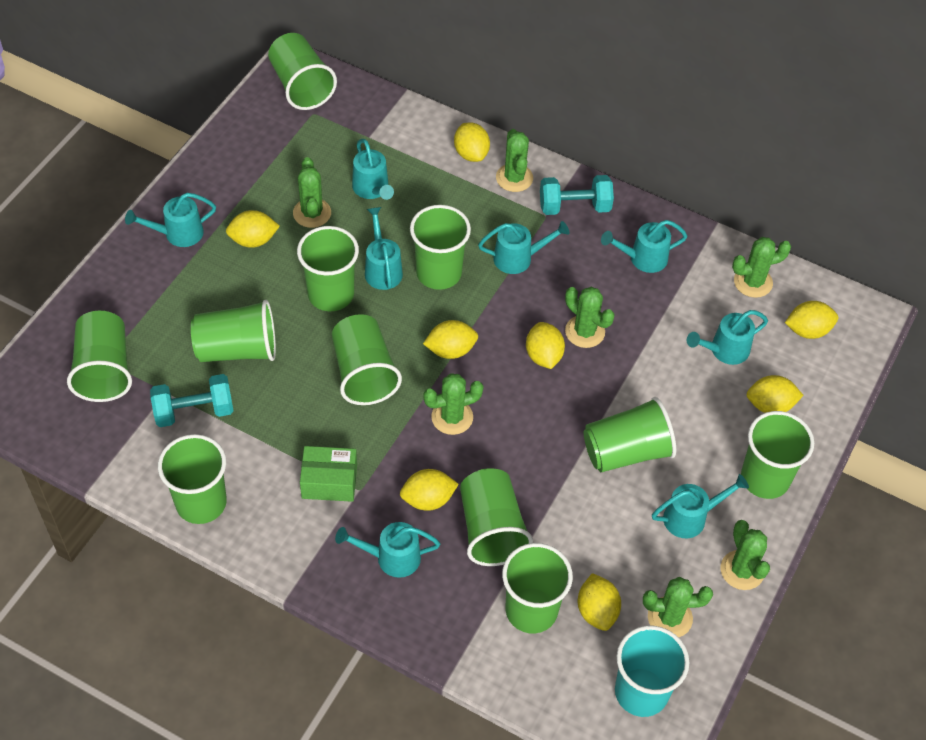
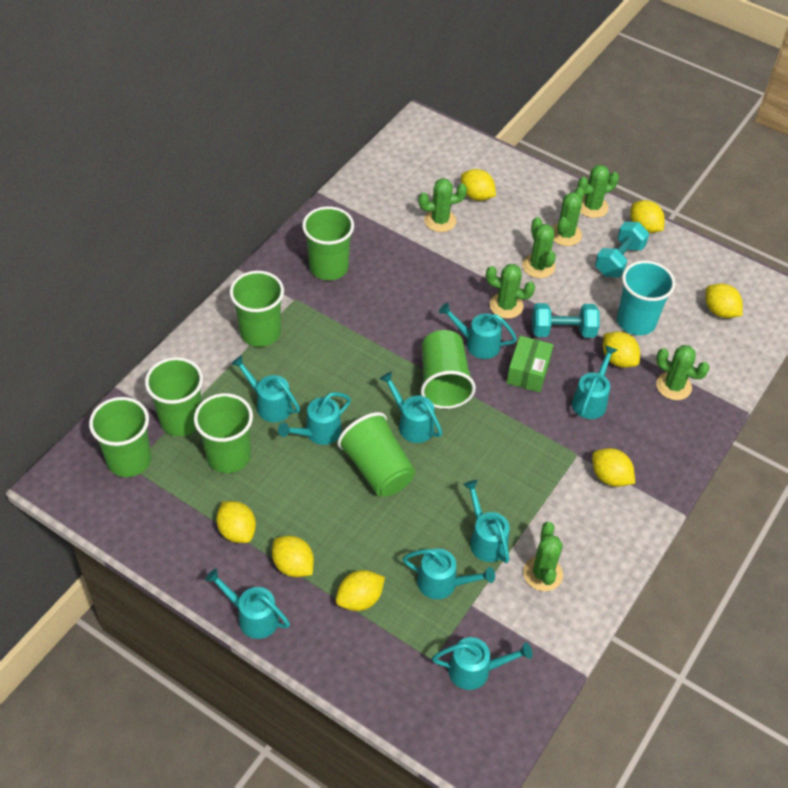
green cup: 11 -> 7
turquoise watering can: 8 -> 9

